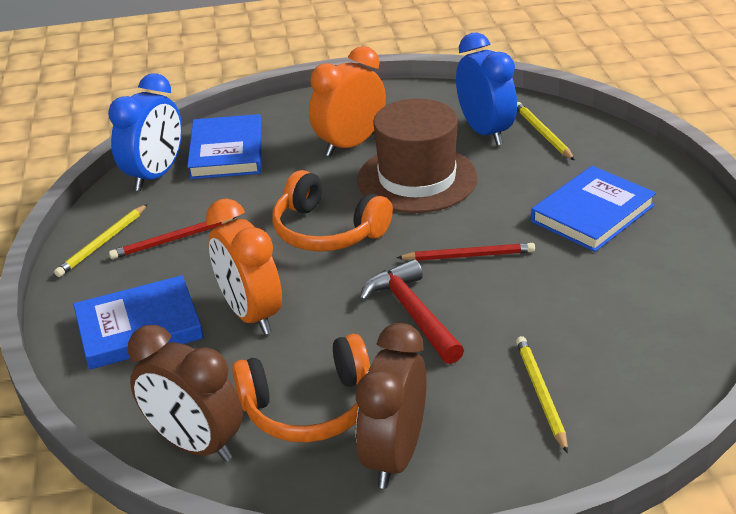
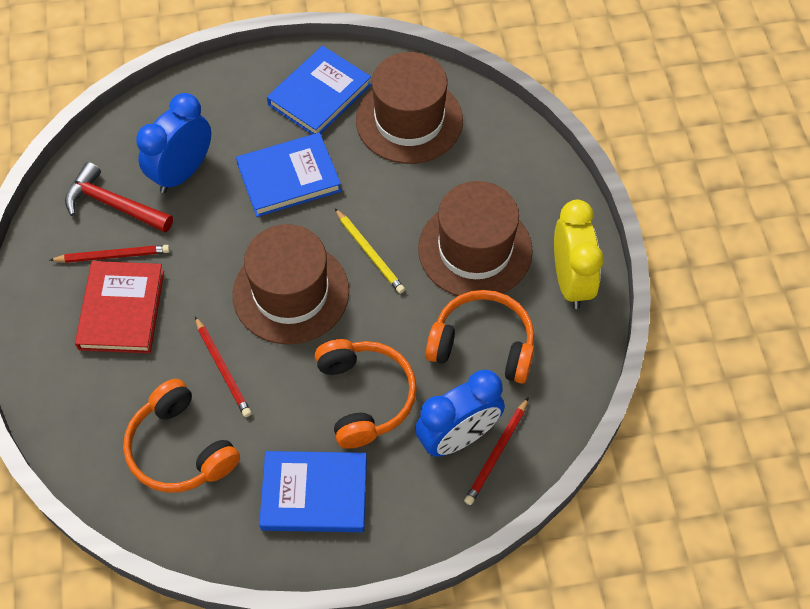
brown clock: 2 -> 0
brown hat: 1 -> 3
orange clock: 2 -> 0
orange headphones: 2 -> 3
red book: 0 -> 1
red pencil: 2 -> 3
yellow clock: 0 -> 1
yellow pencil: 3 -> 1

